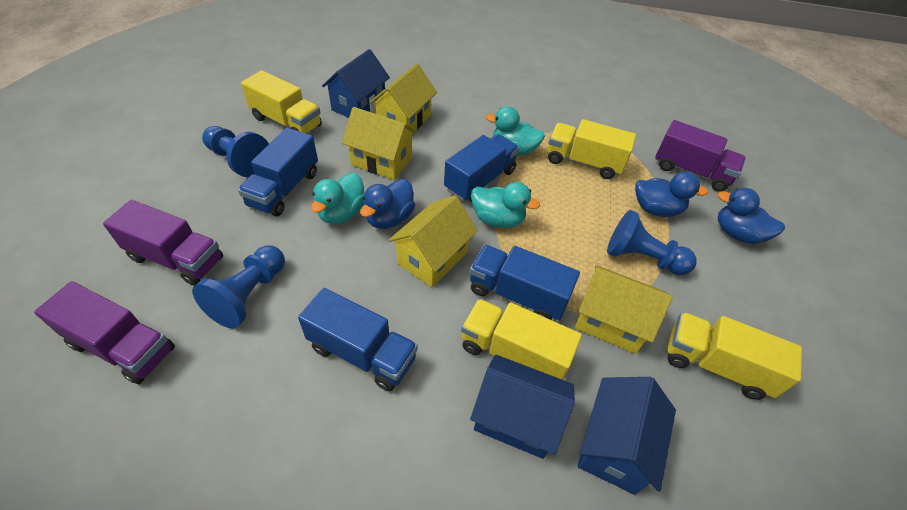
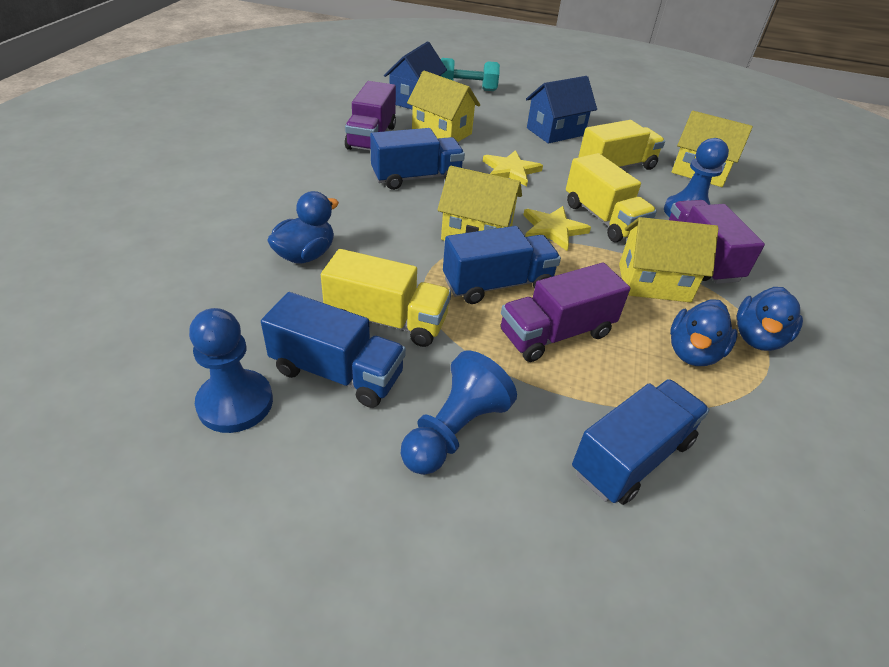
blue house: 3 -> 2
turquoise duck: 3 -> 0
turquoise dumbbell: 0 -> 1
yellow star: 0 -> 2
yellow truck: 4 -> 3

